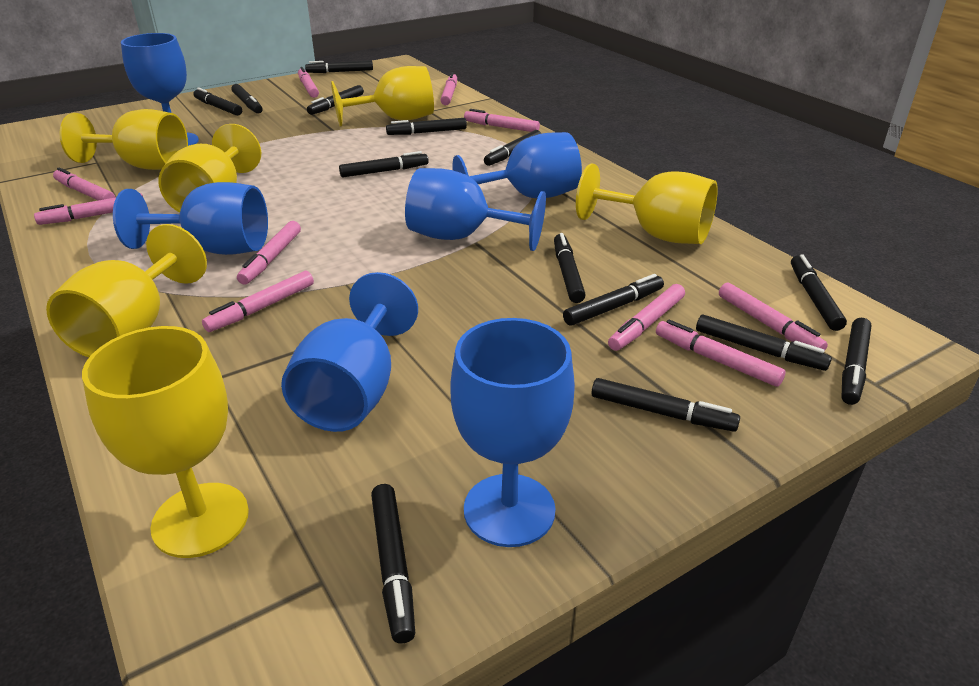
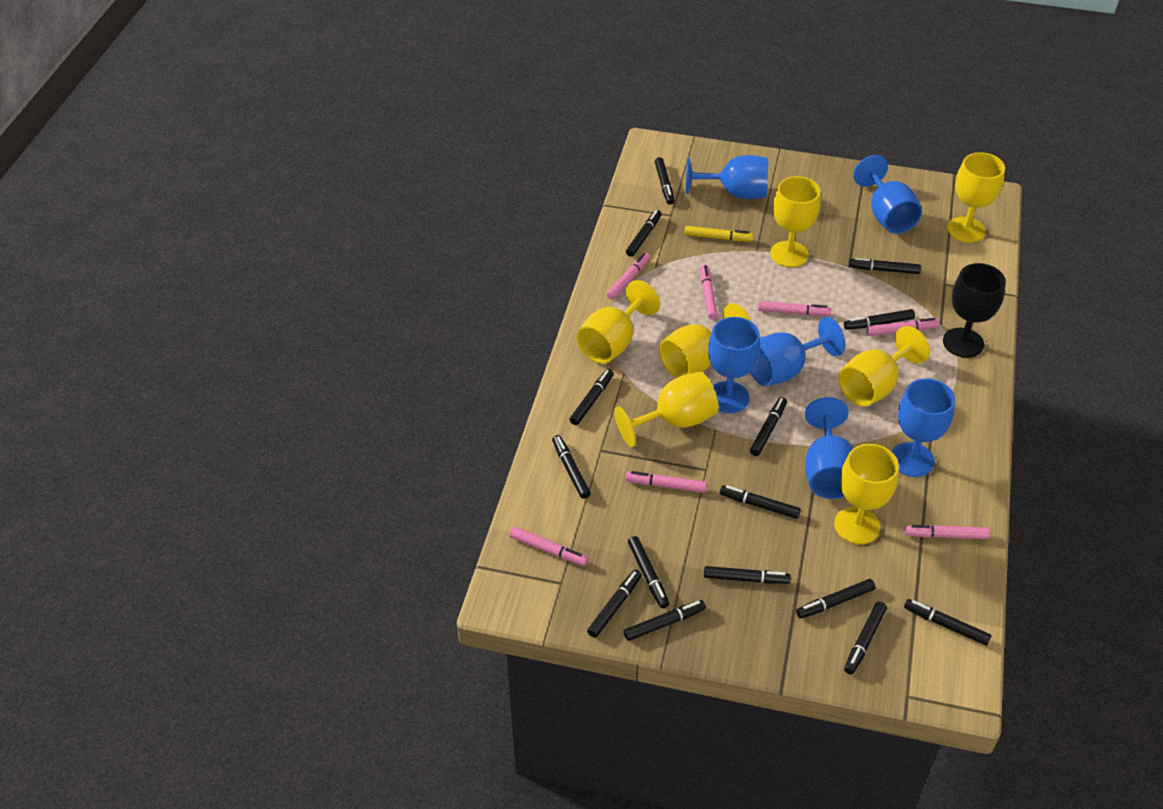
black goblet: 0 -> 1
black marker: 14 -> 15
pink marker: 10 -> 7
yellow goblet: 6 -> 7
yellow marker: 0 -> 1

